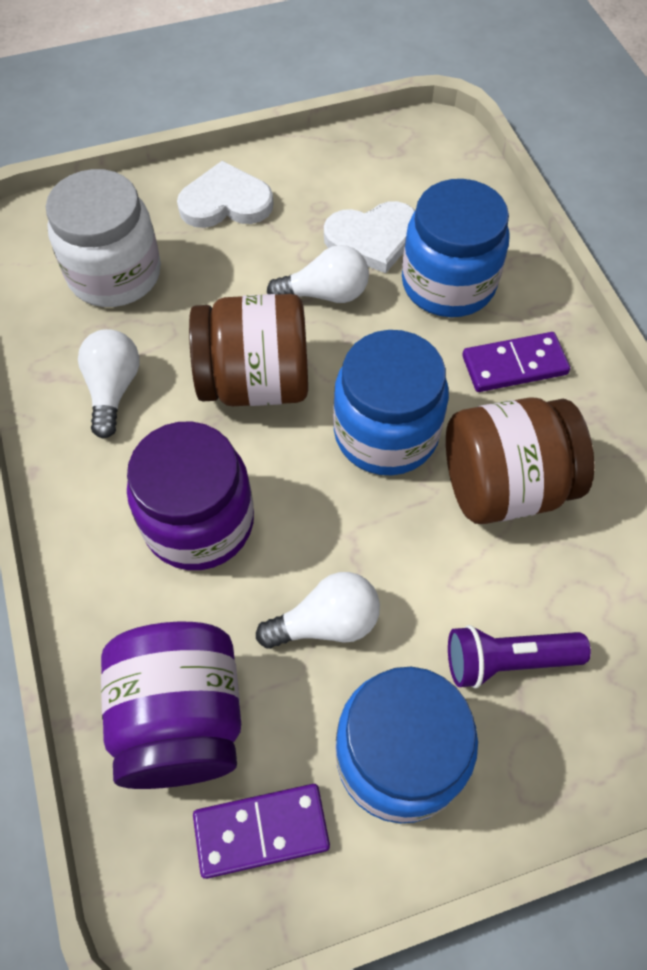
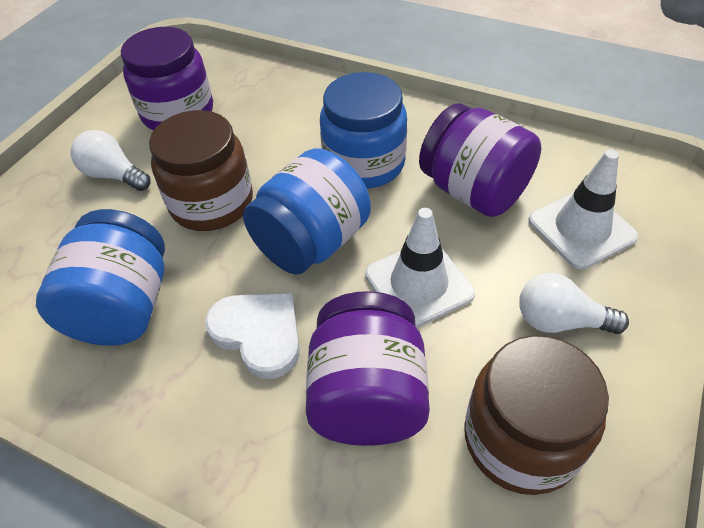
purple domino: 2 -> 0
purple flashlight: 1 -> 0
purple jar: 2 -> 3
white heart: 2 -> 1
white jar: 1 -> 0
white light bulb: 3 -> 2
white traffic cone: 0 -> 2

